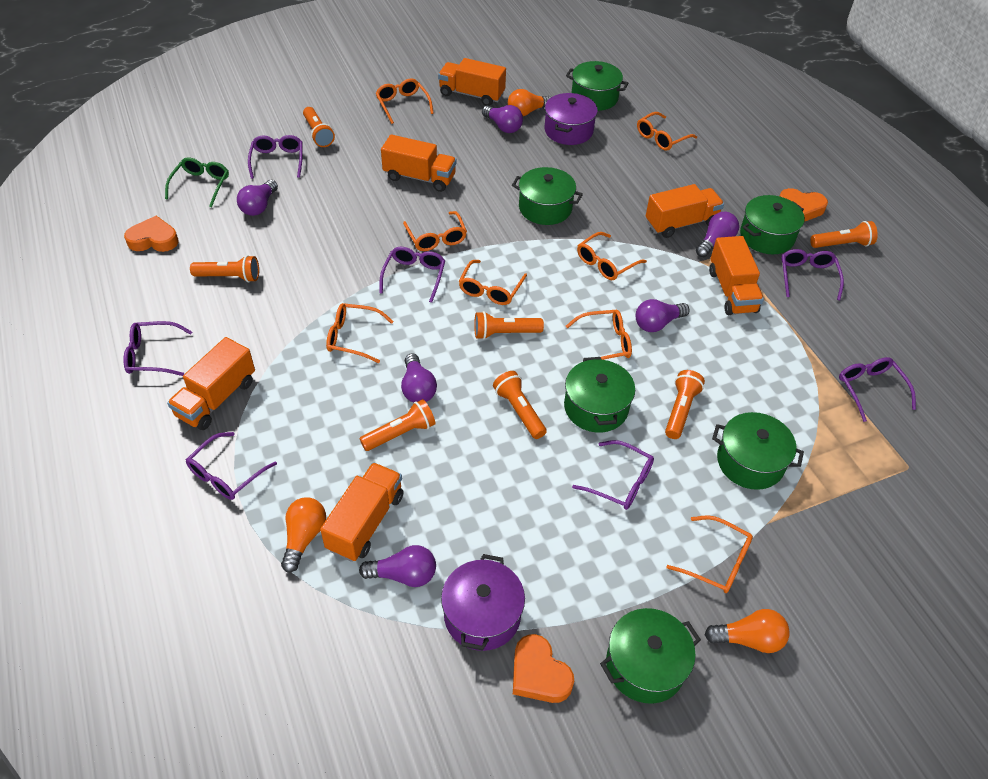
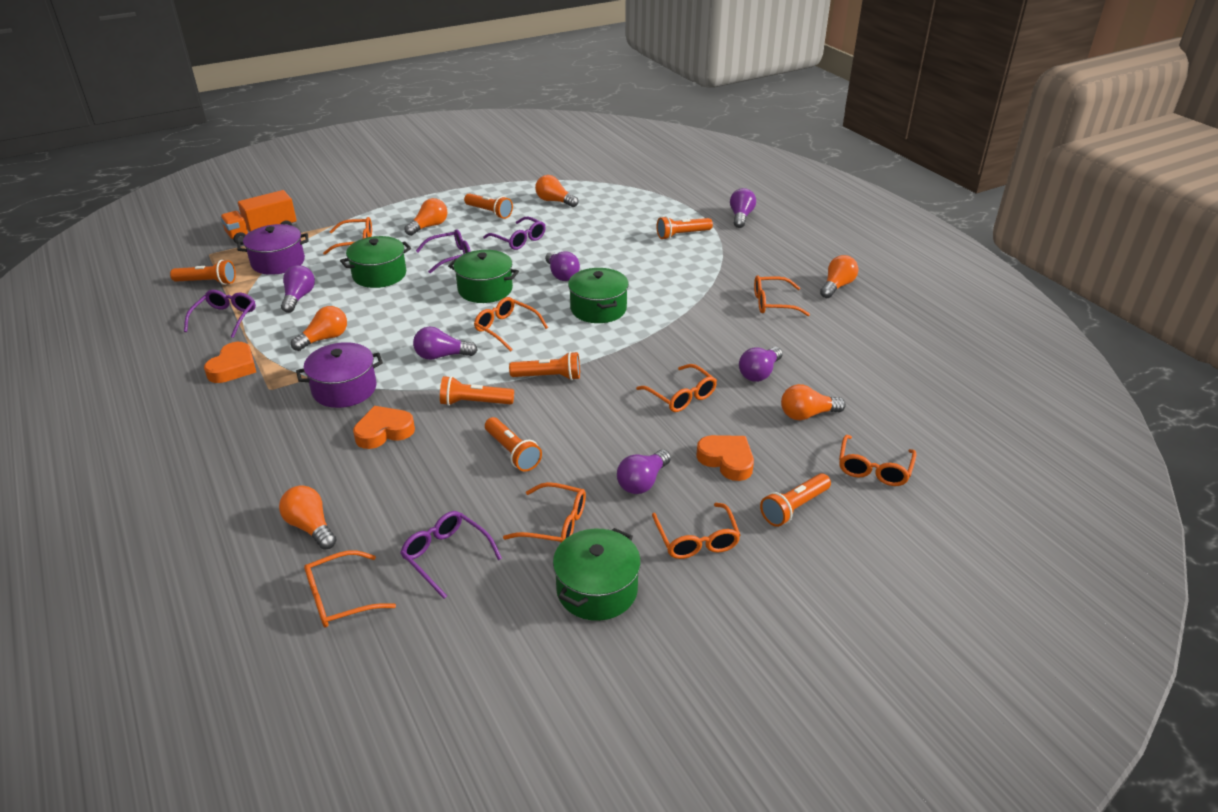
green glasses: 1 -> 0
green pot: 6 -> 4
orange light bulb: 3 -> 6
orange truck: 6 -> 1
purple glasses: 7 -> 4

